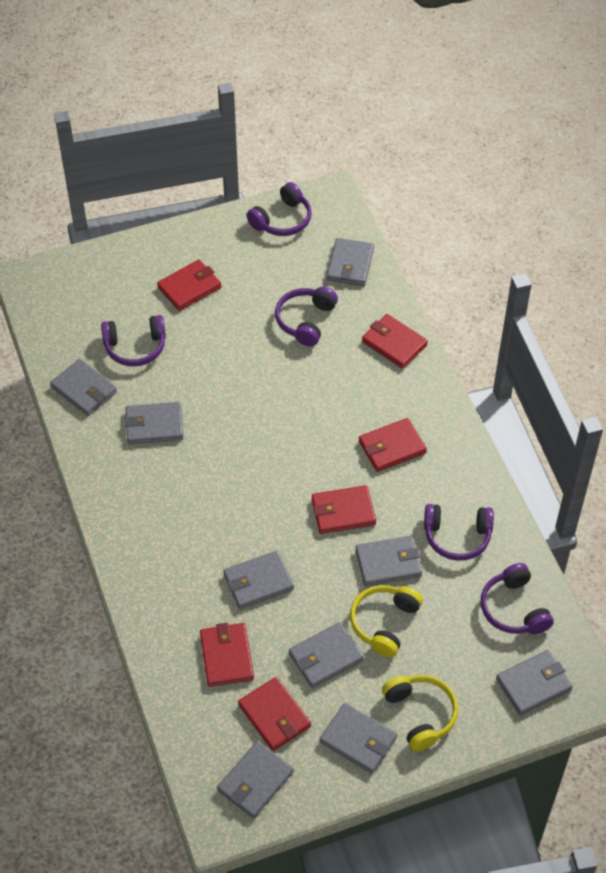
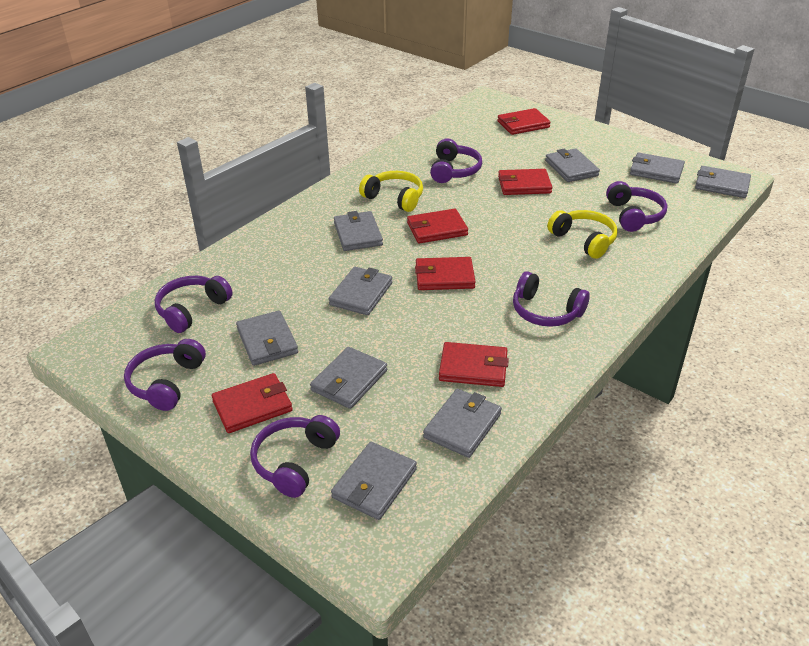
purple headphones: 5 -> 6

